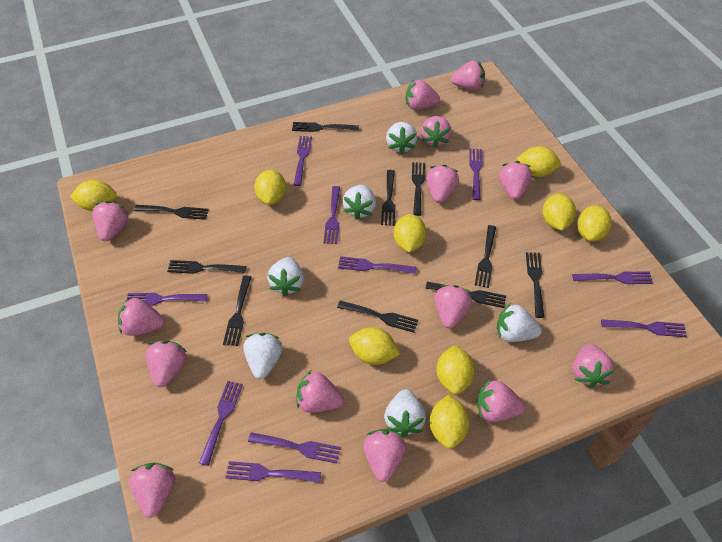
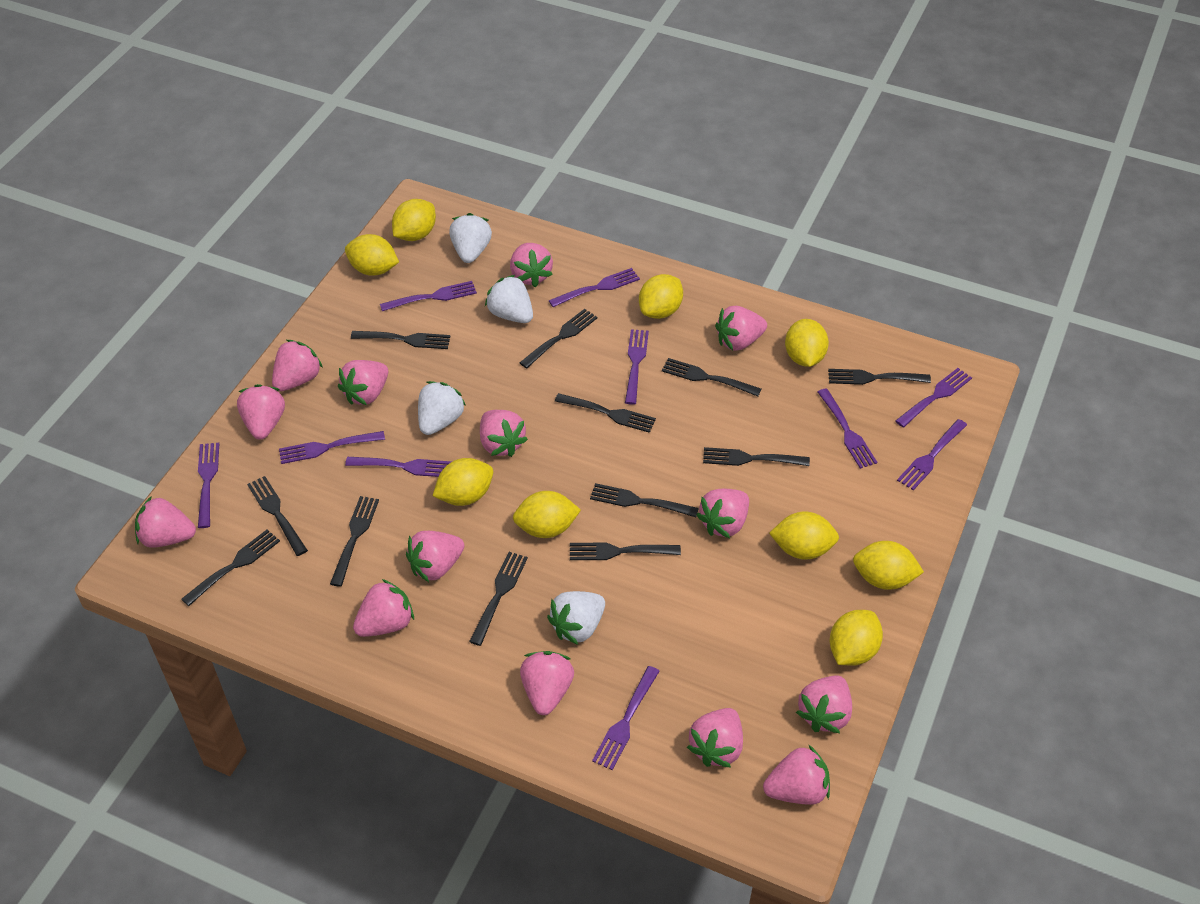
black fork: 10 -> 12
white strawberry: 6 -> 4

